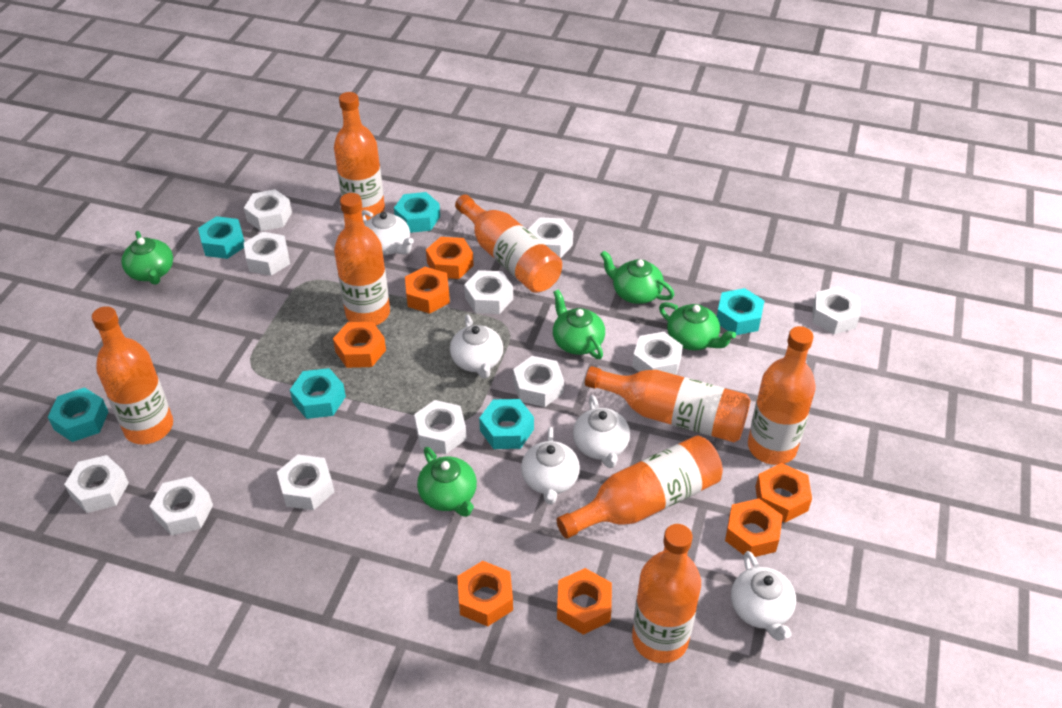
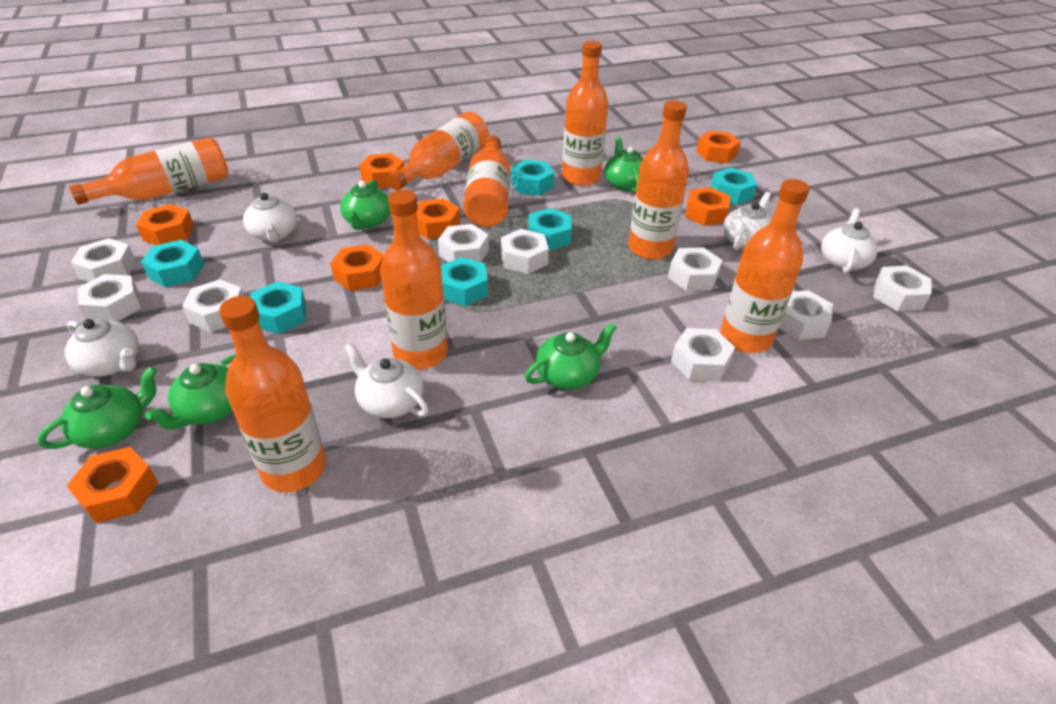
white nut: 11 -> 9

